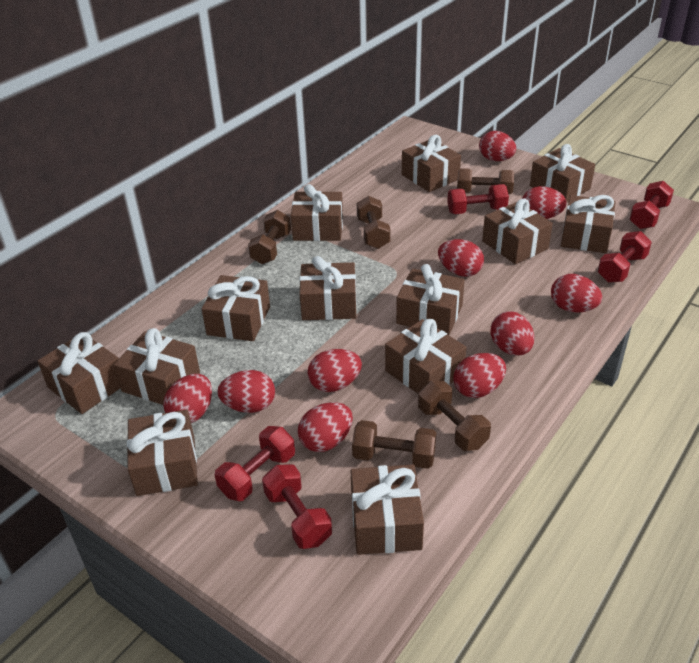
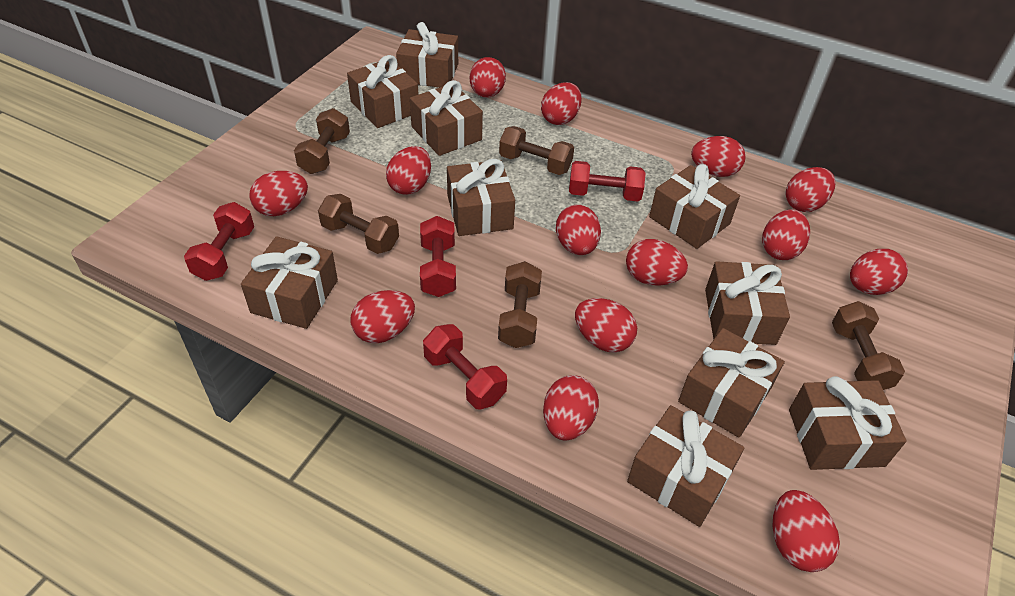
brown gift: 13 -> 10
red dumbbell: 5 -> 4
red egg: 10 -> 14

